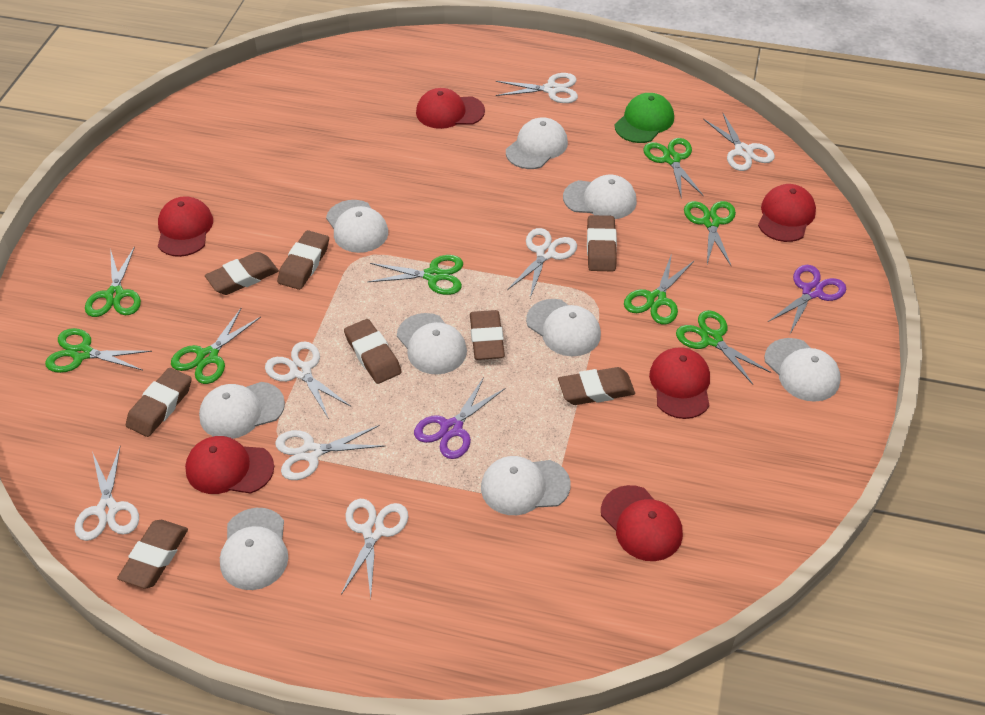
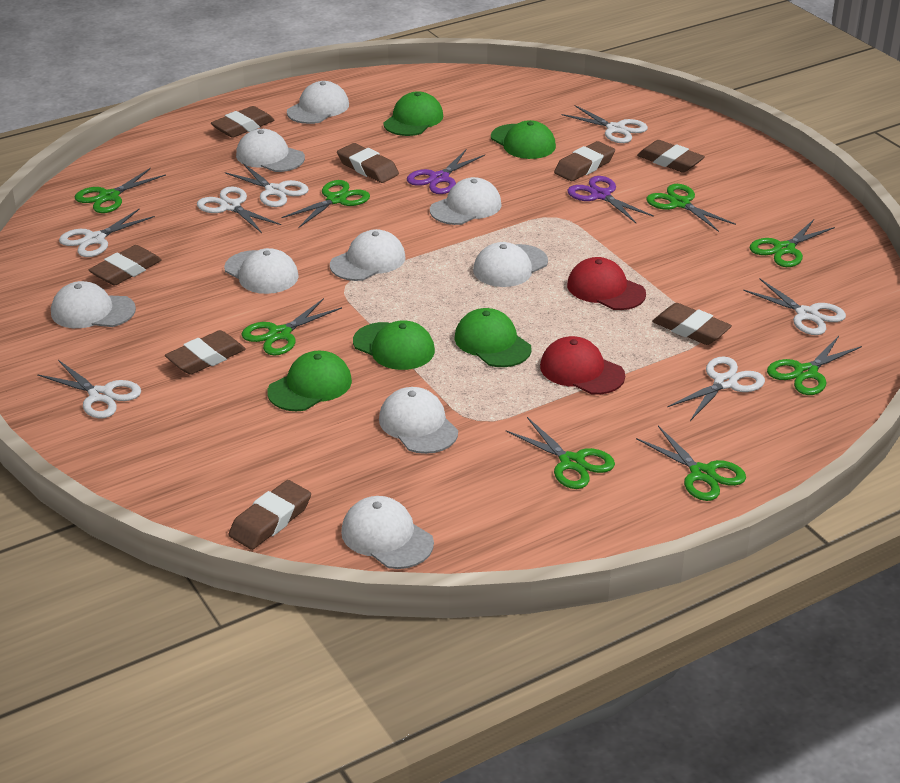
green cap: 1 -> 5
red cap: 6 -> 2

